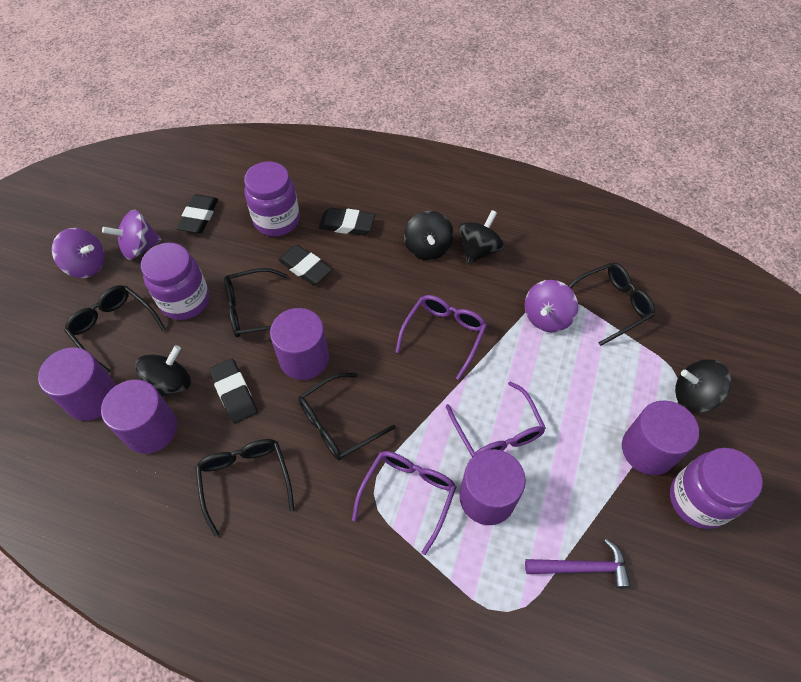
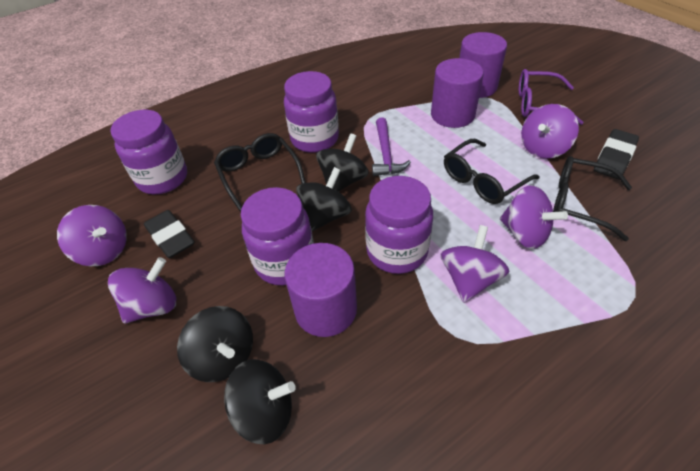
black eraser: 4 -> 2
black glasses: 5 -> 3
purple cylinder: 5 -> 3
purple glasses: 3 -> 1
purple jar: 3 -> 4
purple spinning top: 3 -> 5

